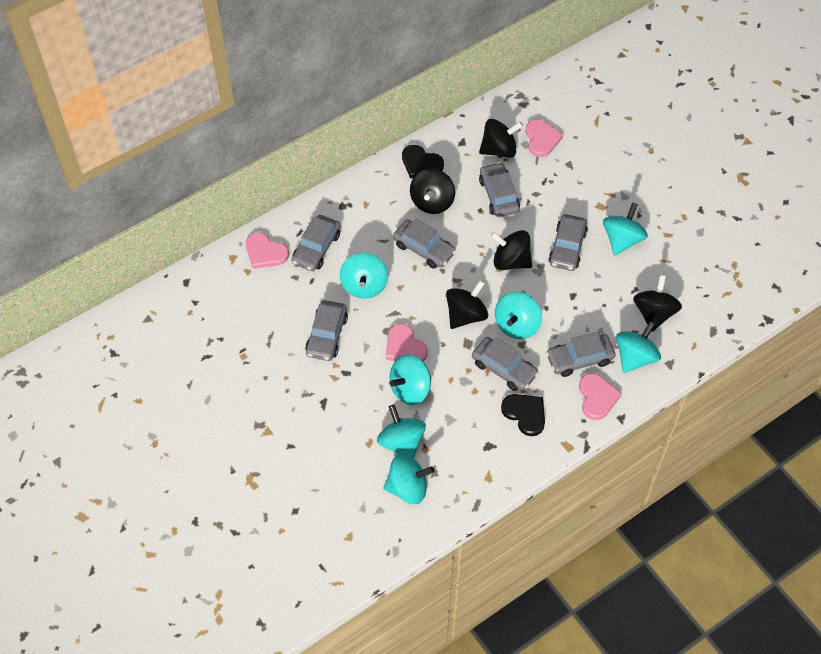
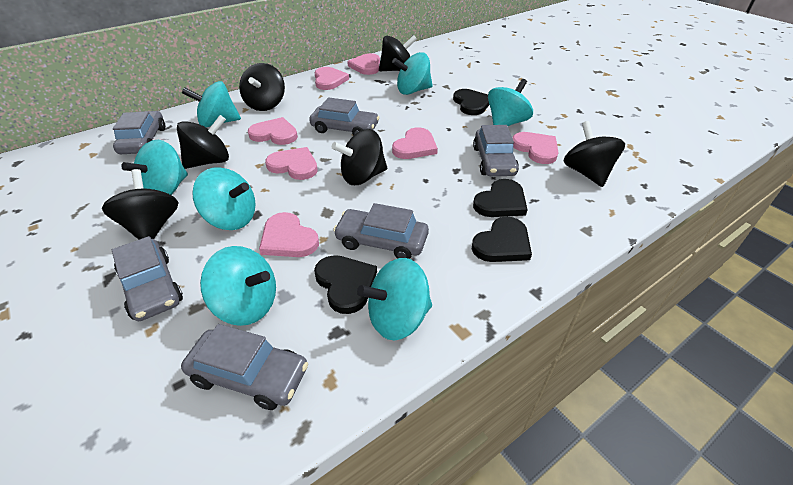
black heart: 2 -> 4
black spinning top: 5 -> 6
grey car: 7 -> 6
pink heart: 4 -> 7

